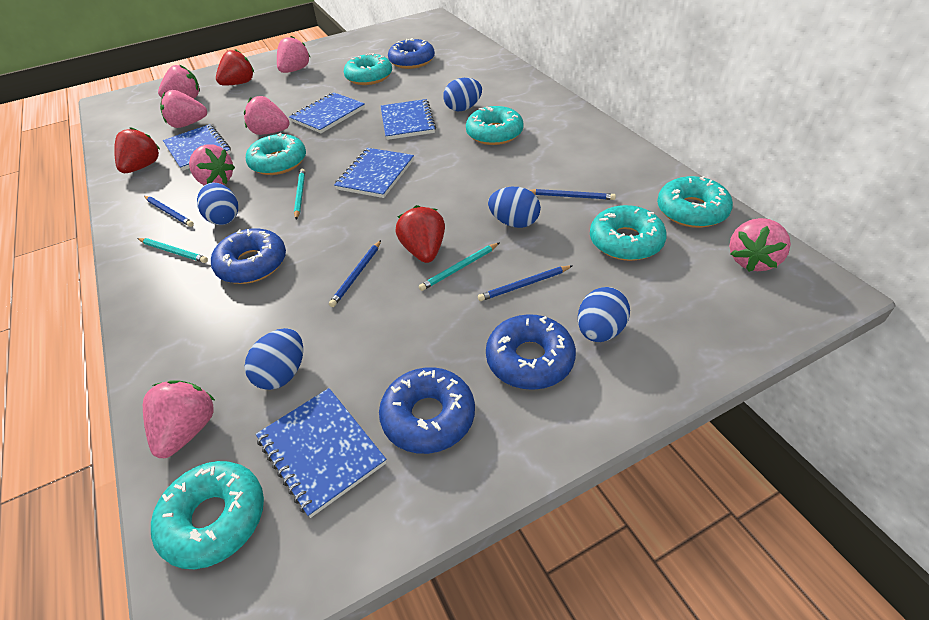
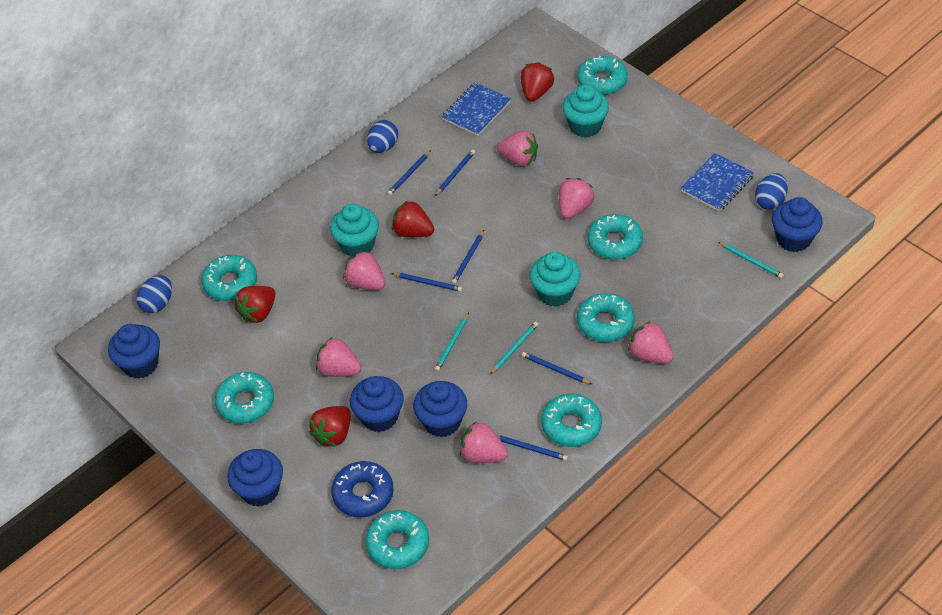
blue cupcake: 0 -> 5
blue donut: 4 -> 1
blue egg: 5 -> 3
blue notebook: 5 -> 2
blue pencil: 4 -> 6
pink strawberry: 7 -> 6
red strawberry: 3 -> 4
turquoise cupcake: 0 -> 3
turquoise donut: 6 -> 7

